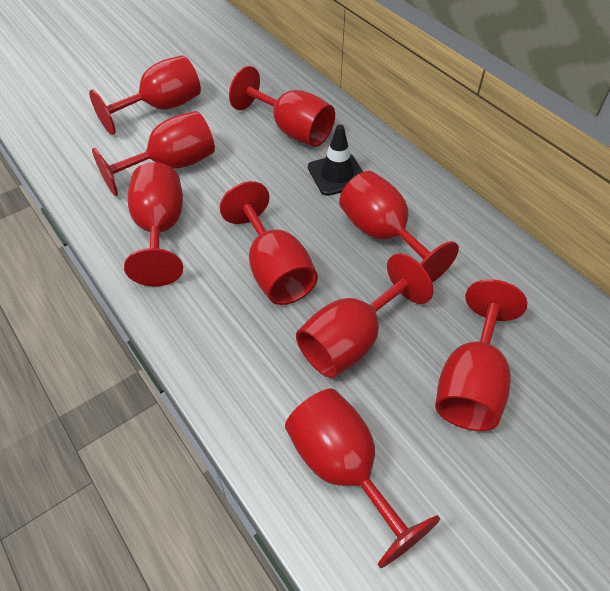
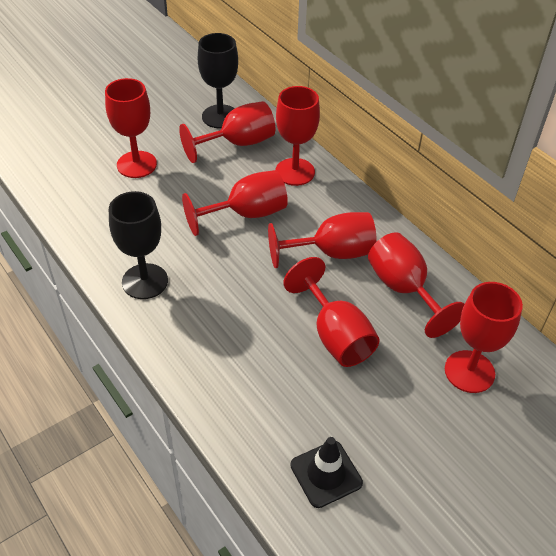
black goblet: 0 -> 2
red goblet: 9 -> 8

